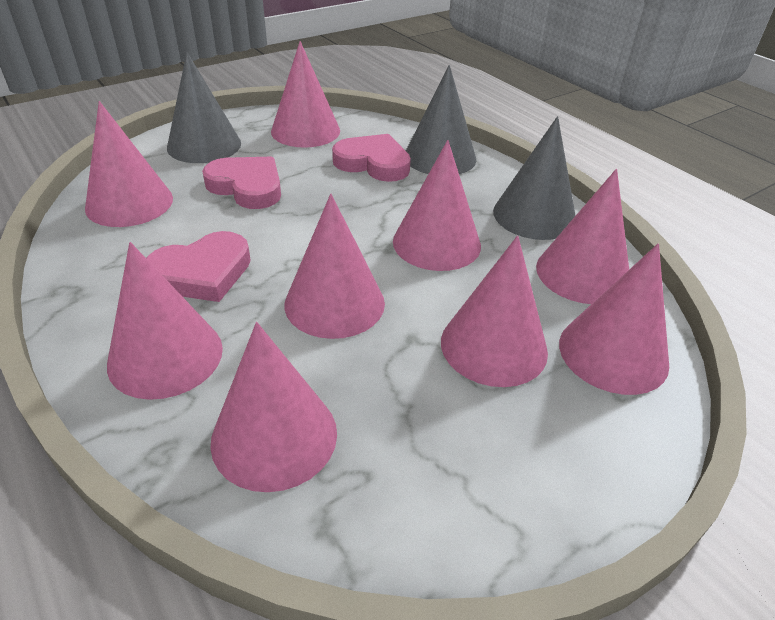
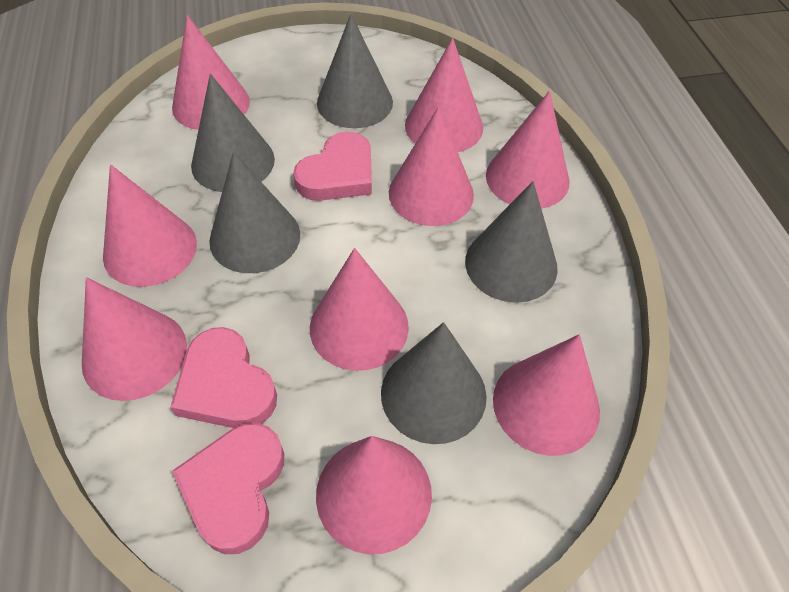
grey cone: 3 -> 5

